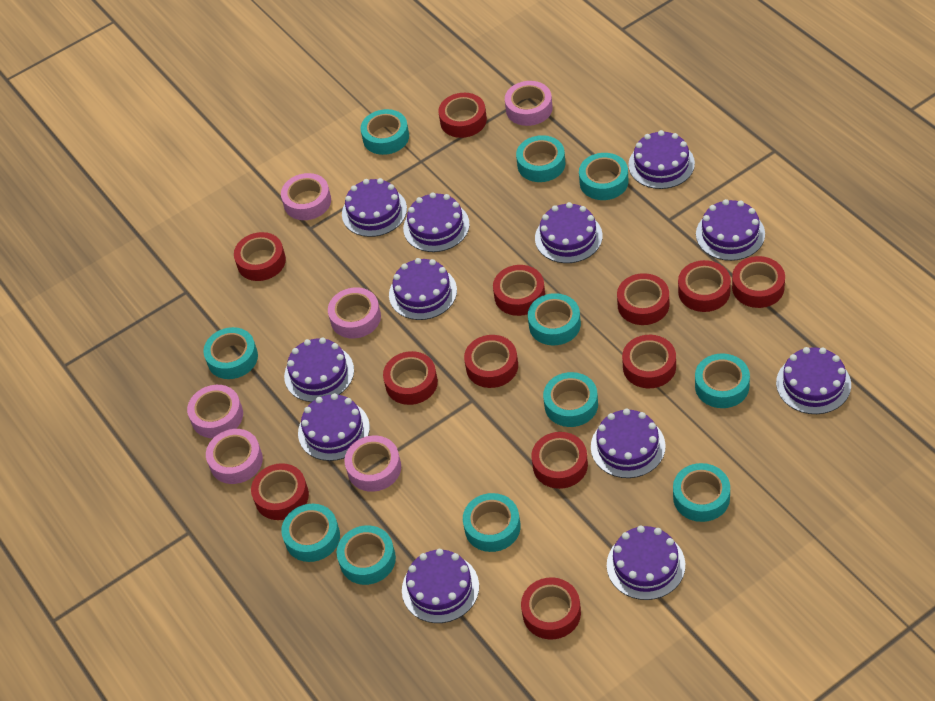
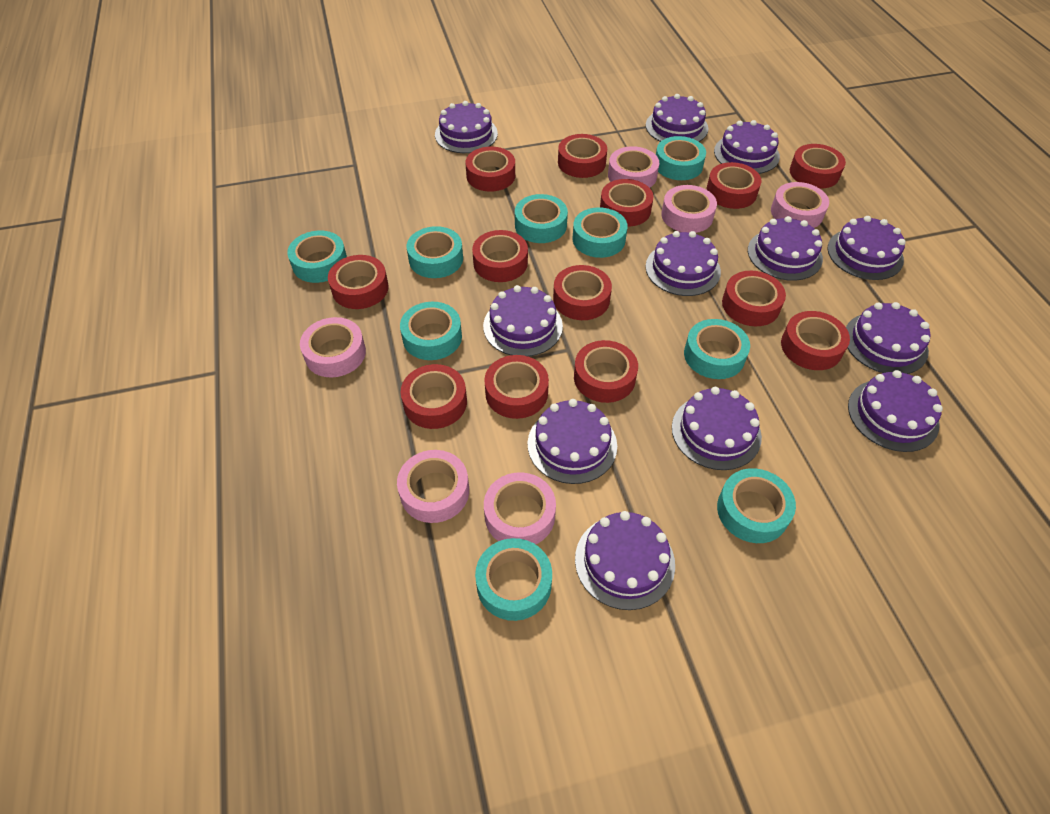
red tape: 12 -> 13
turquoise tape: 11 -> 9

